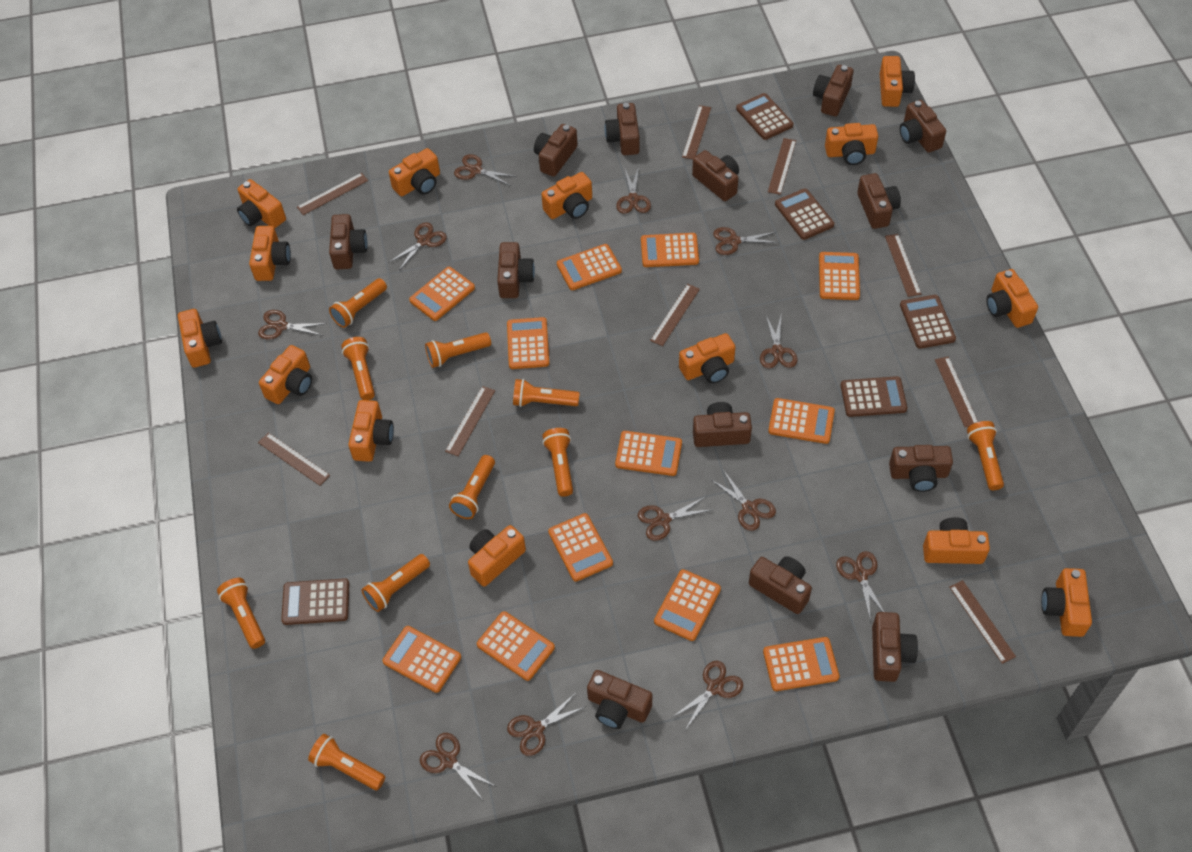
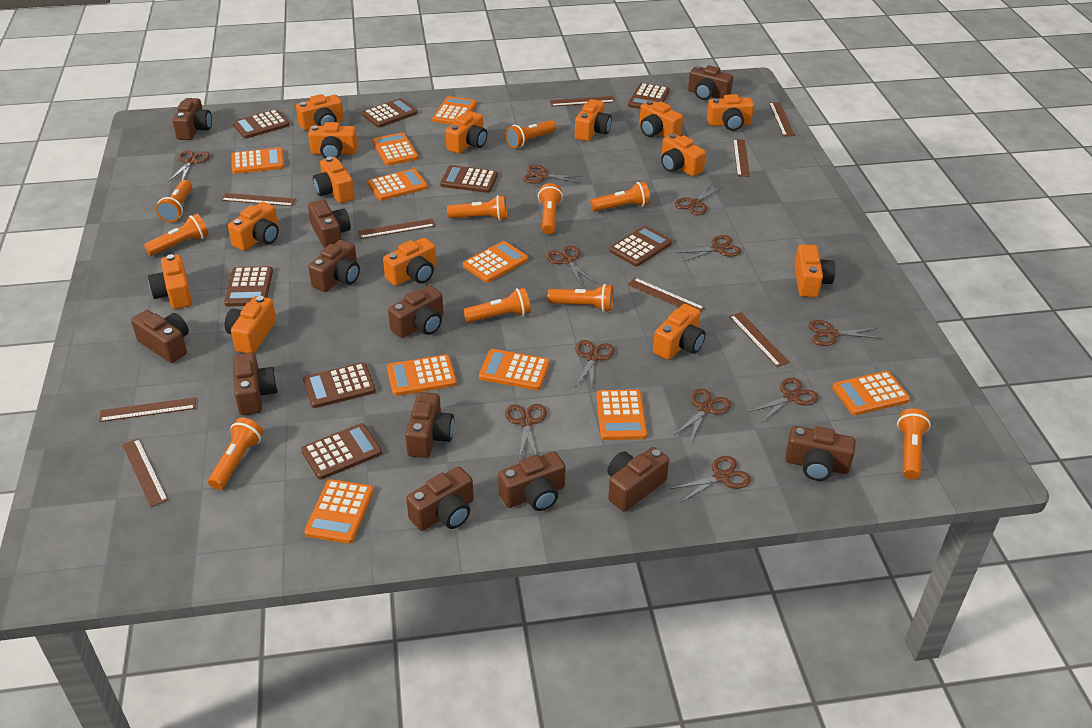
brown calculator: 5 -> 8
brown camera: 13 -> 12
brown scissors: 12 -> 11
orange calculator: 12 -> 10

